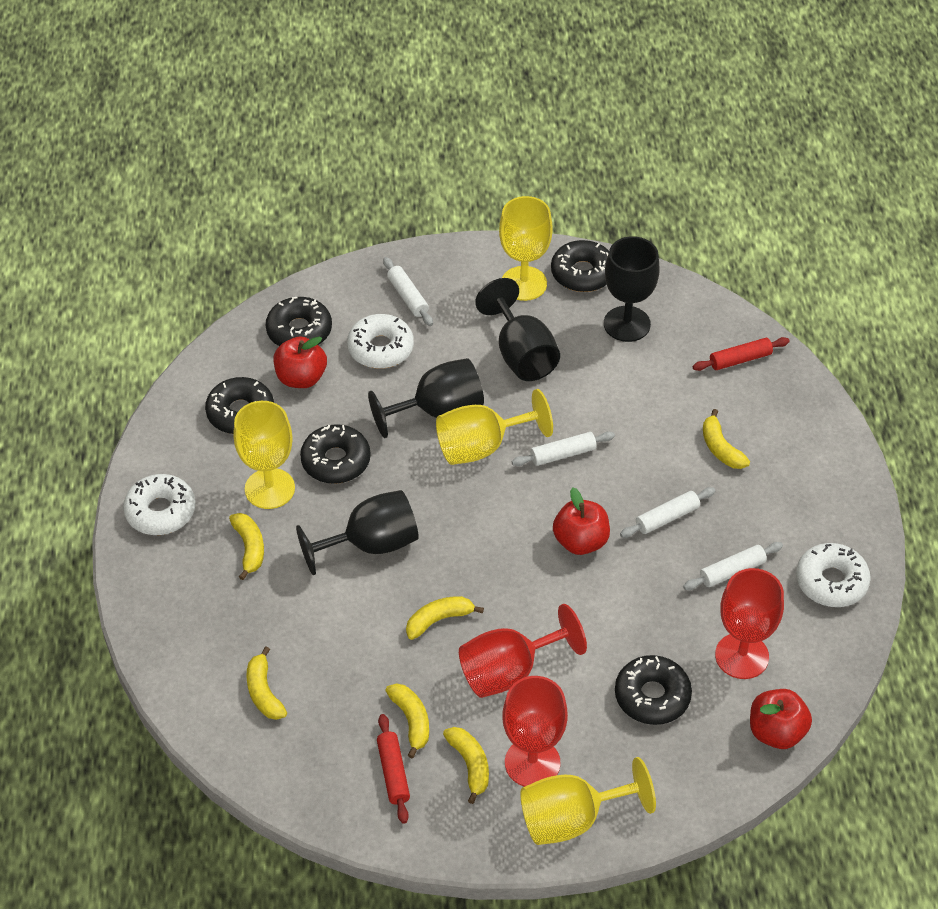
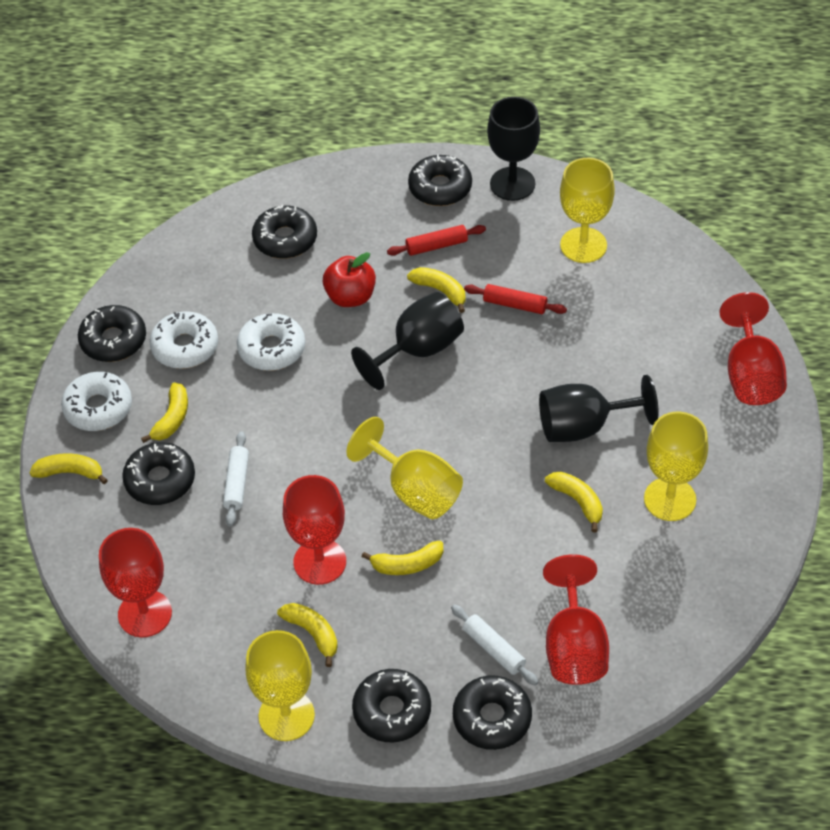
black donut: 5 -> 6
black goblet: 4 -> 3
red apple: 3 -> 1
red goblet: 3 -> 4
white rolling pin: 4 -> 2

